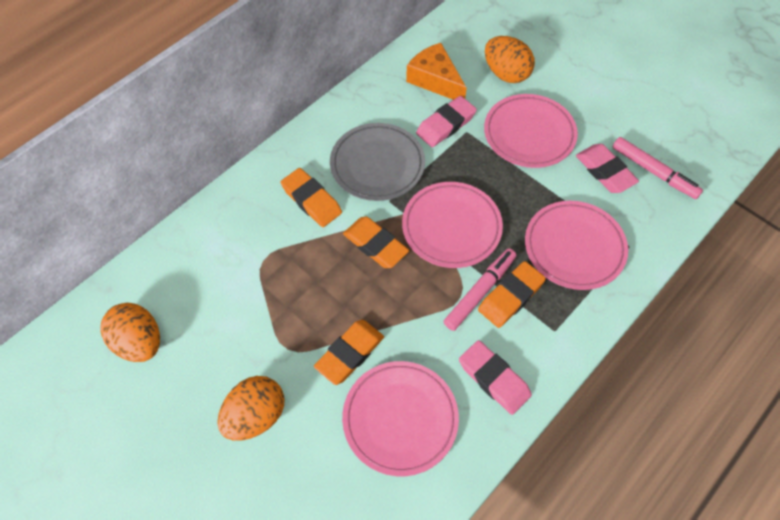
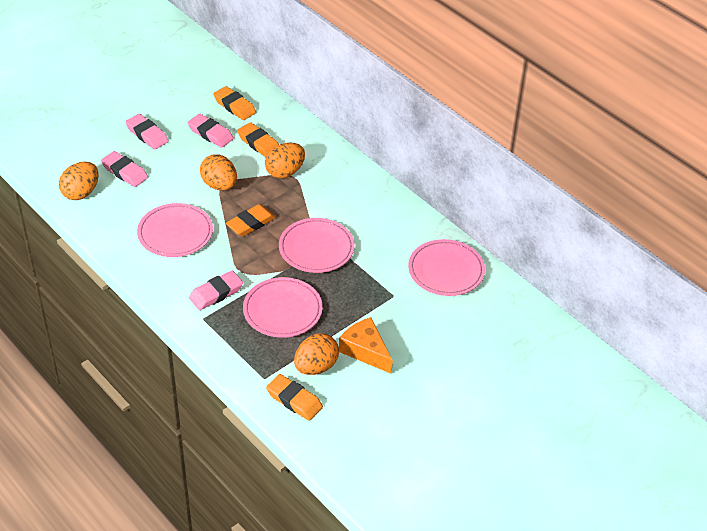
grey plate: 1 -> 0
orange egg: 3 -> 4
pink eraser: 3 -> 4
pink marker: 2 -> 0

